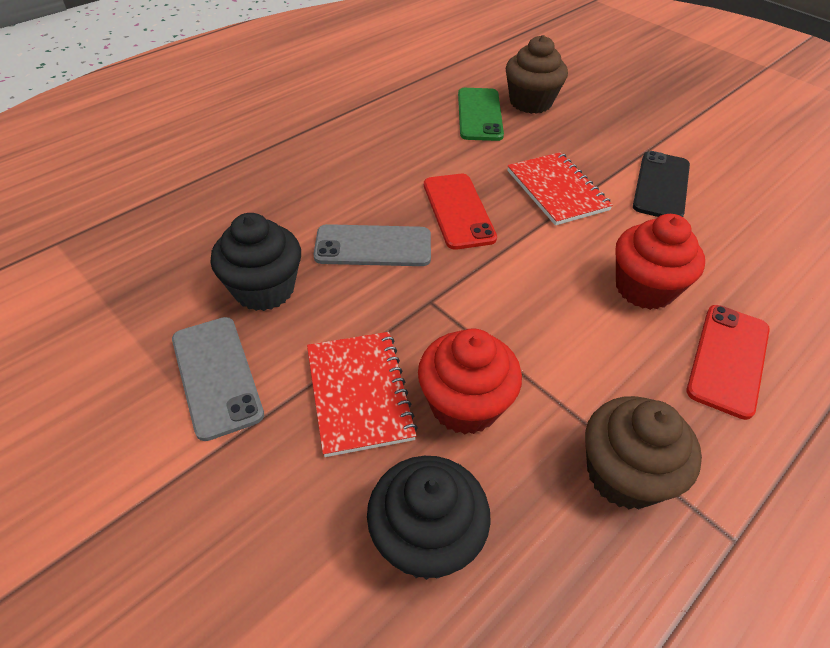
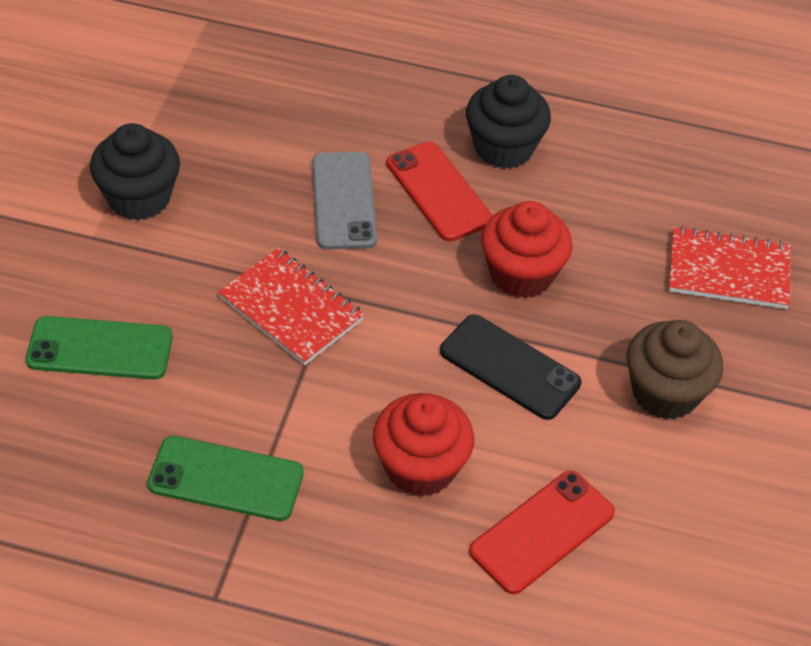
brown cupcake: 2 -> 1
green phone: 1 -> 2
grey phone: 2 -> 1

